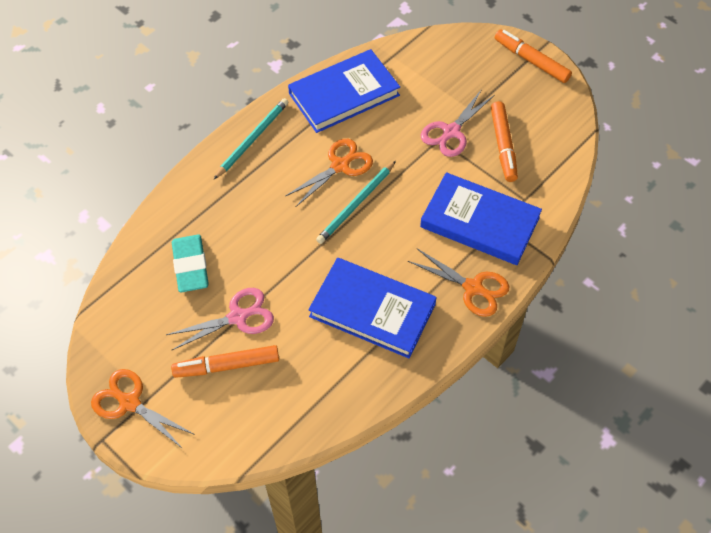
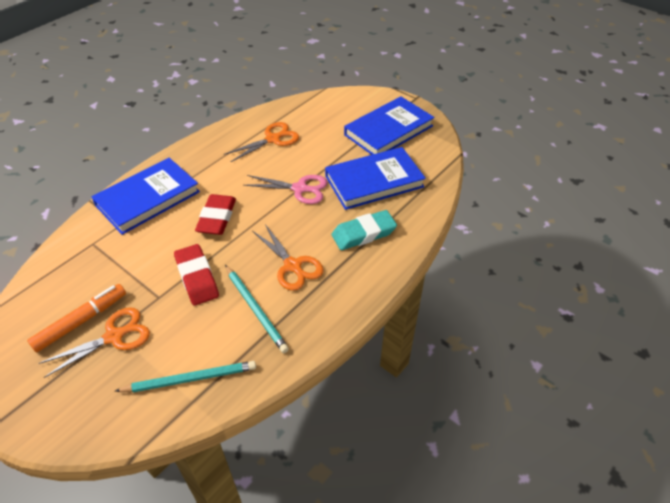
orange marker: 3 -> 1
pink scissors: 2 -> 1
red eraser: 0 -> 2

